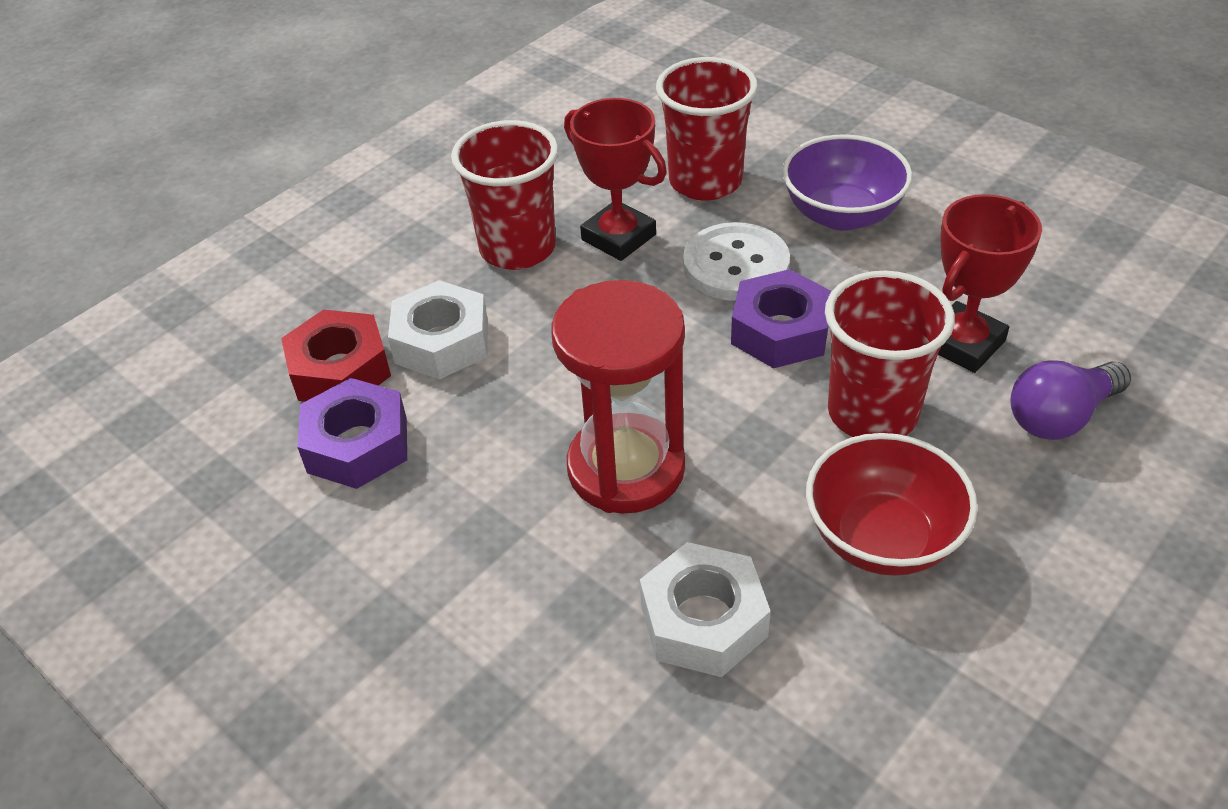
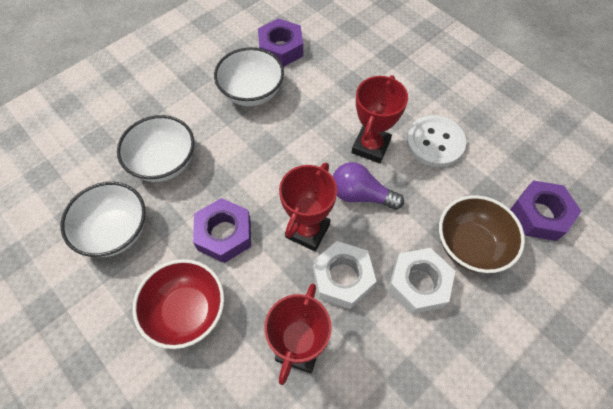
brown bowl: 0 -> 1
purple bowl: 1 -> 0
purple nut: 2 -> 3
red cup: 3 -> 0
red hourglass: 1 -> 0
red nut: 1 -> 0
red trophy: 2 -> 3
white bowl: 0 -> 3

